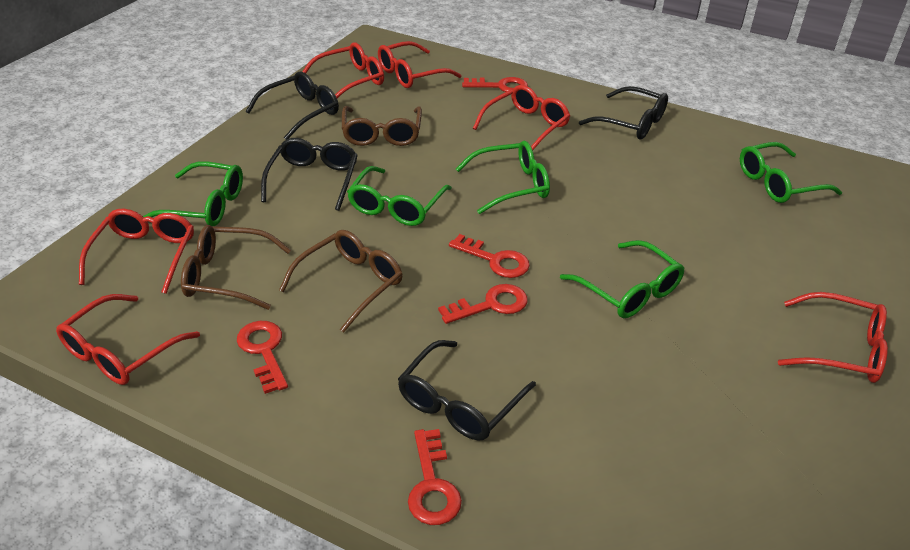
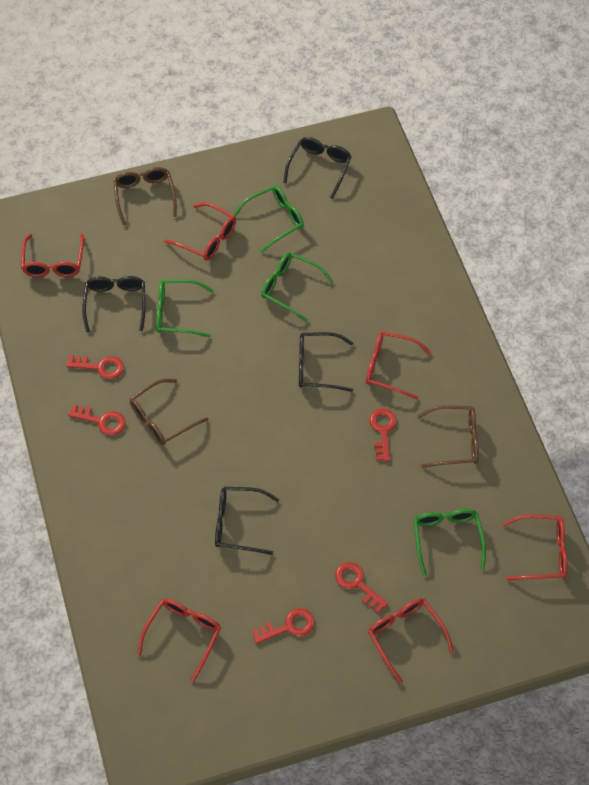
green glasses: 5 -> 4

